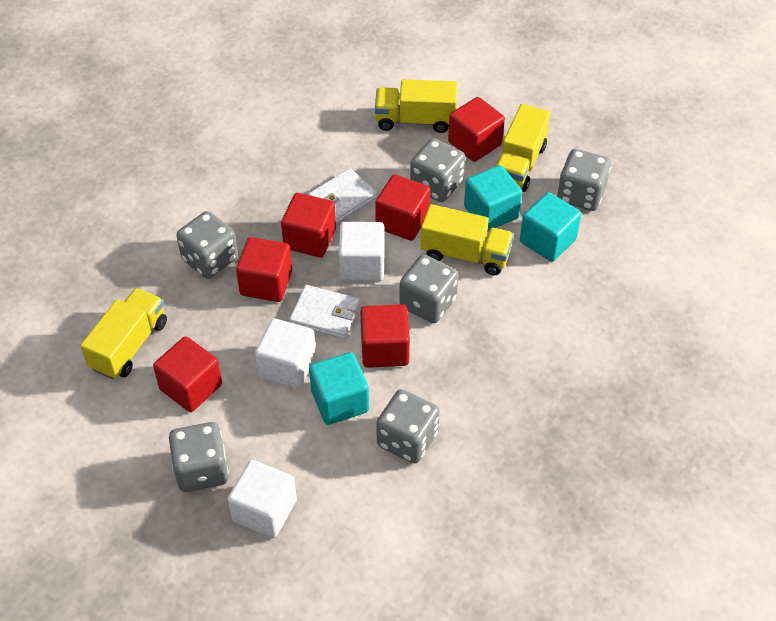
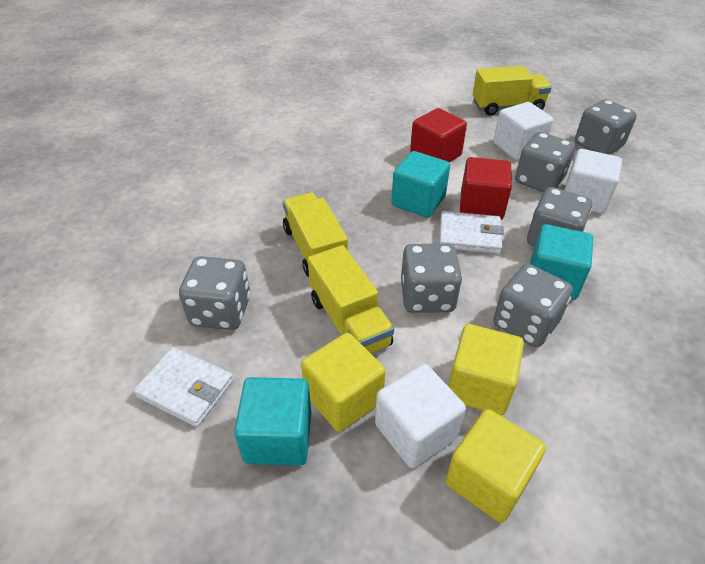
red cube: 6 -> 2
yellow cube: 0 -> 3
yellow truck: 4 -> 3

